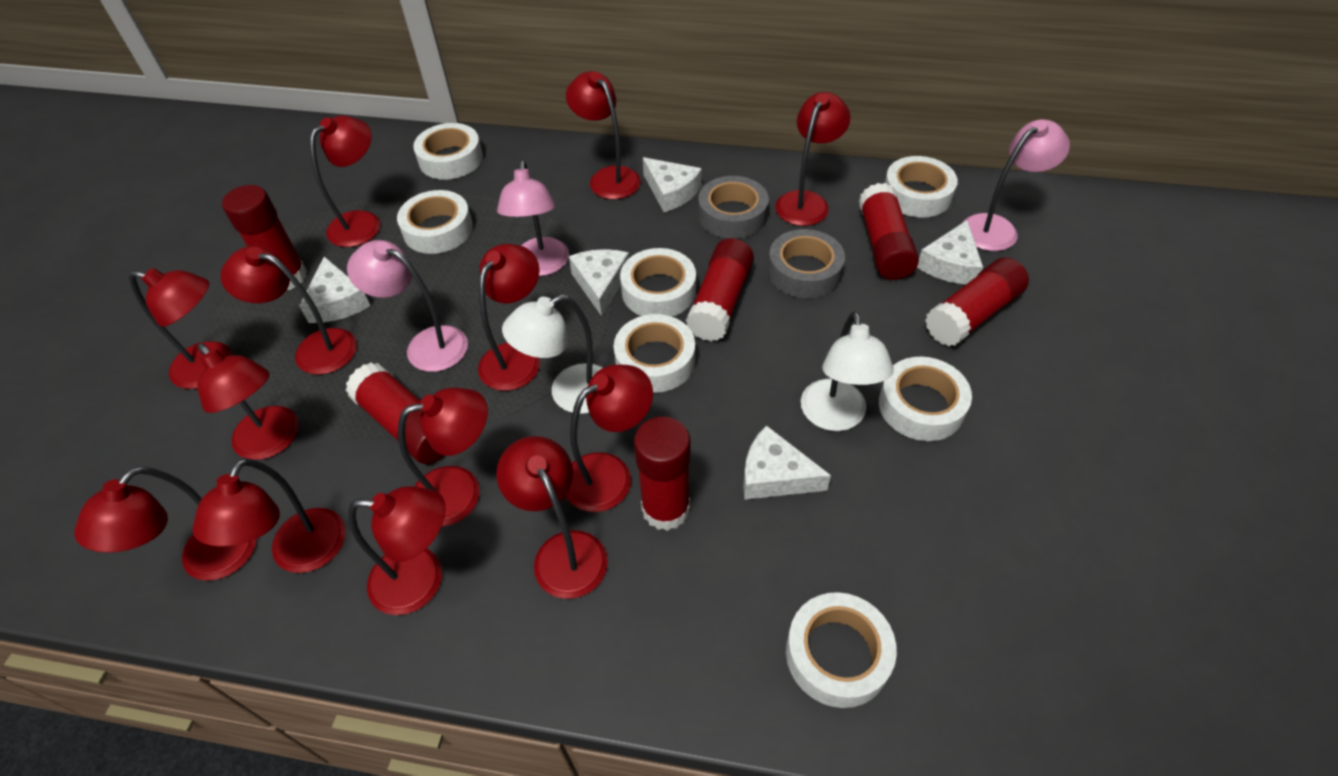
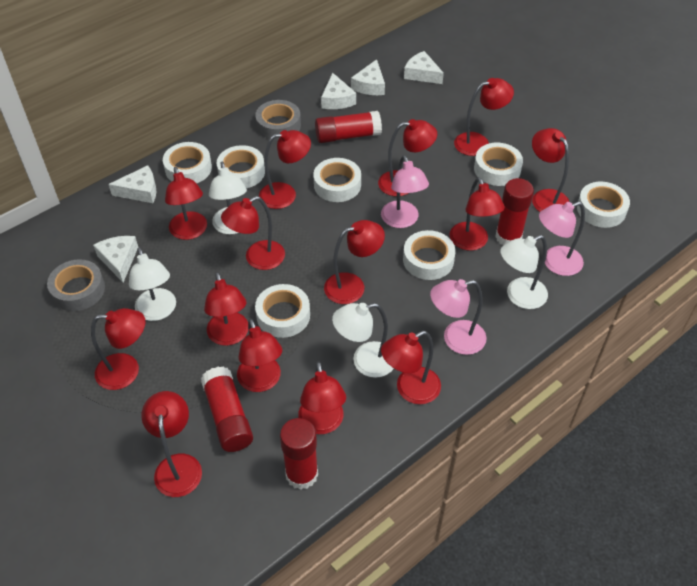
red glue stick: 6 -> 4
red lamp: 13 -> 14
white lamp: 2 -> 4

